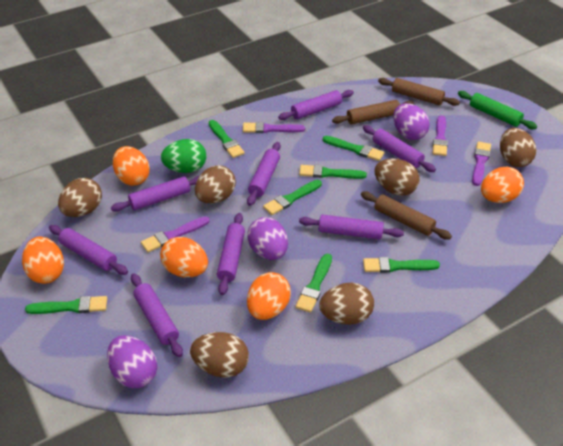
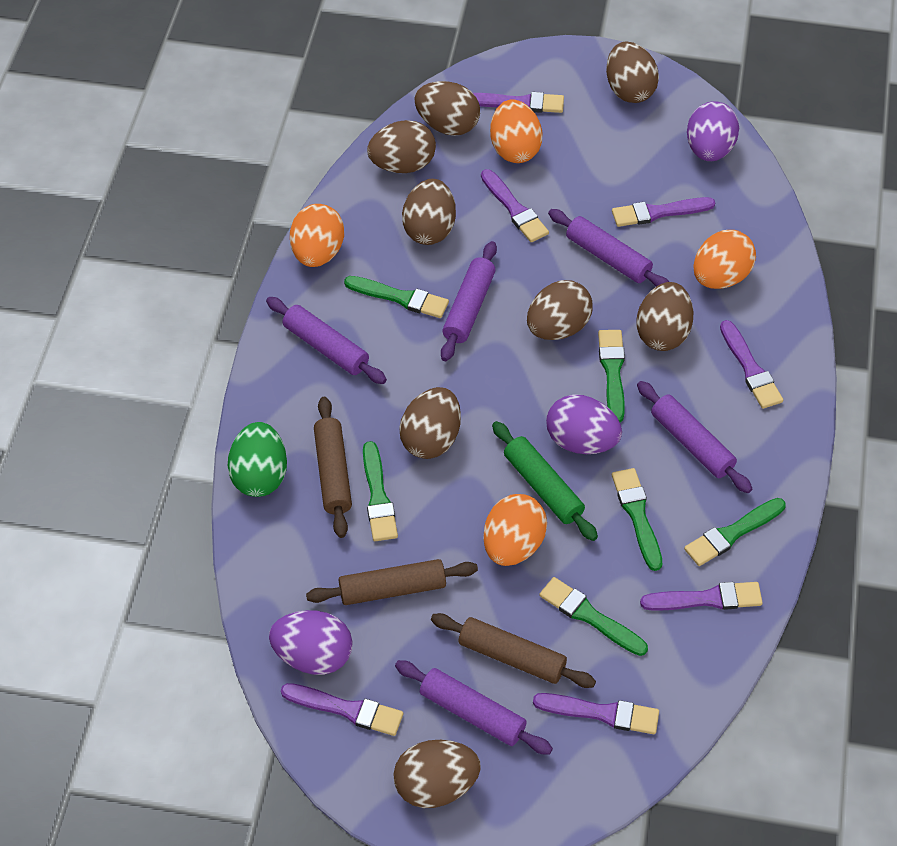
brown egg: 6 -> 8
green brush: 7 -> 6
orange egg: 5 -> 4
purple brush: 4 -> 7
purple rolling pin: 8 -> 5

